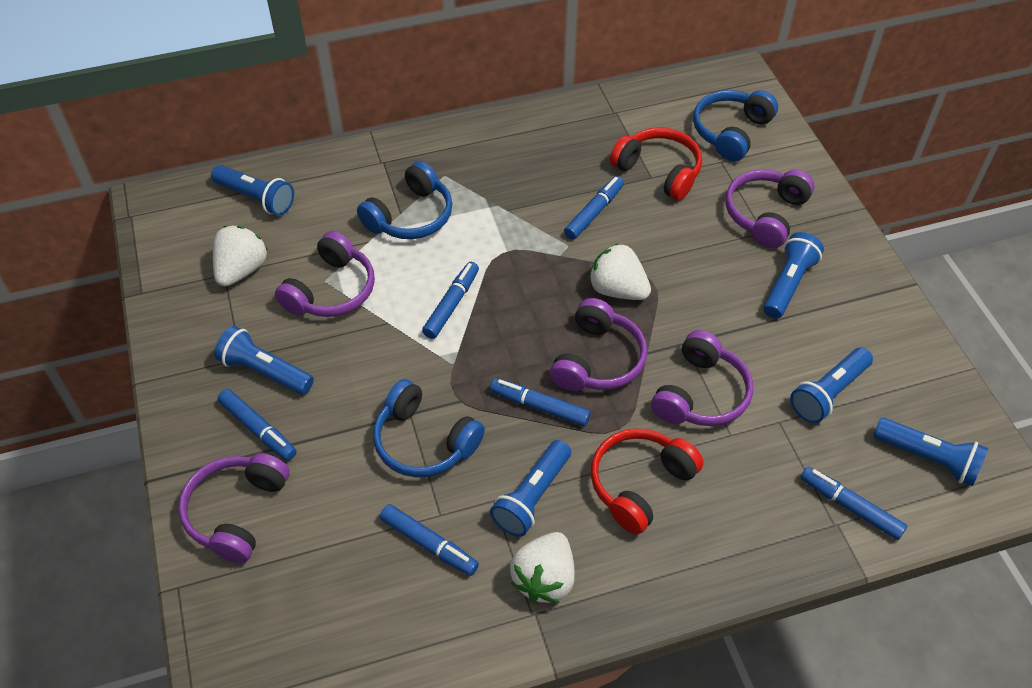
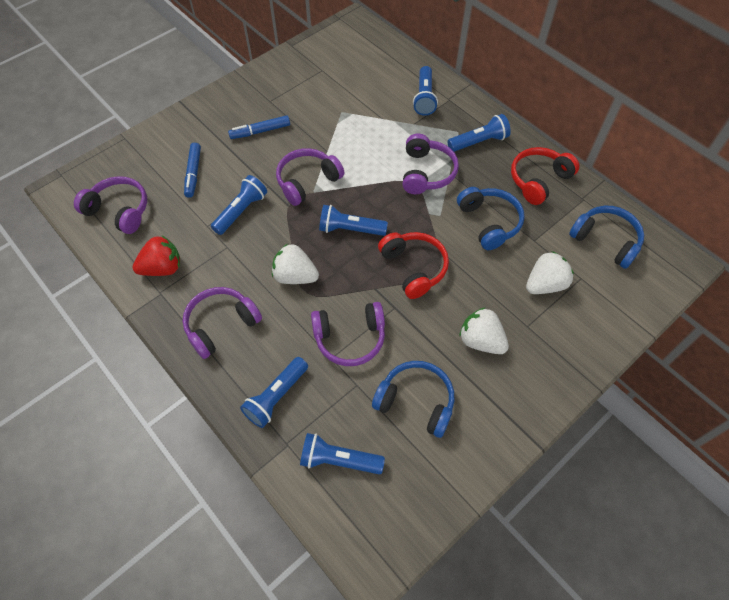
blue marker: 6 -> 2
red strawberry: 0 -> 1

